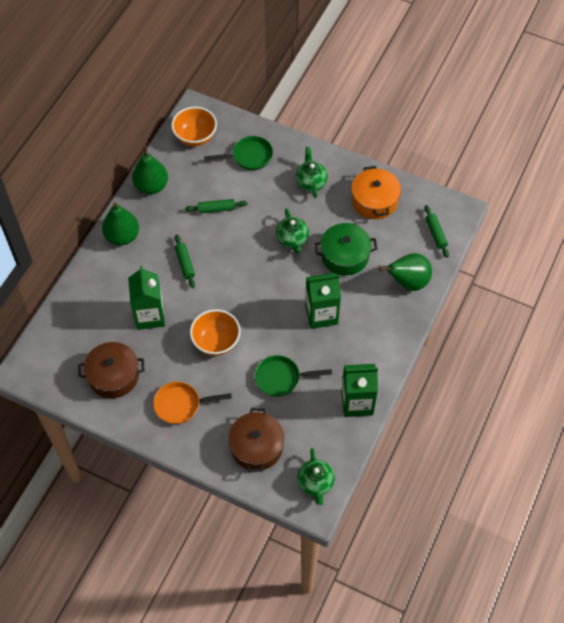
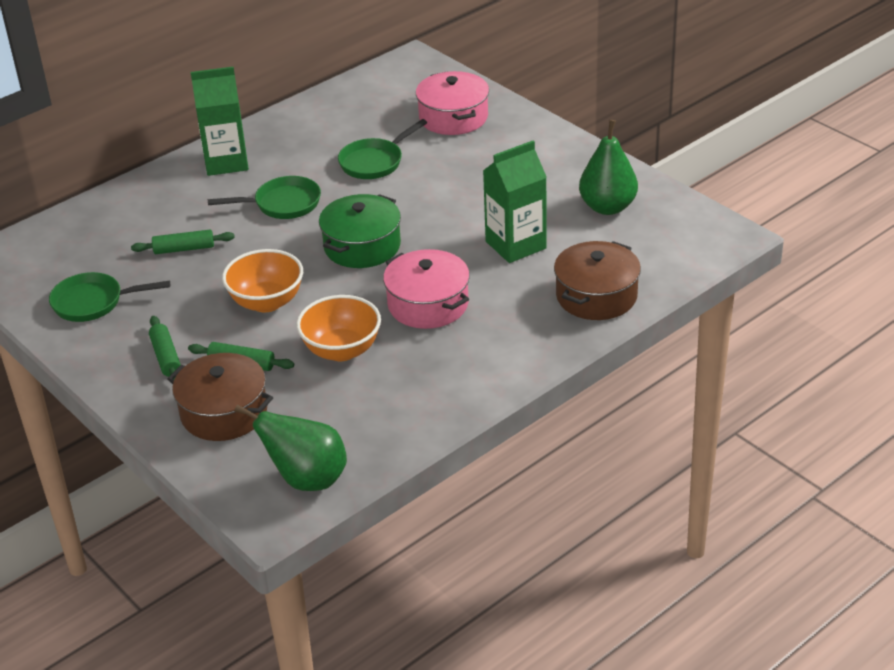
green carton: 3 -> 2
green pan: 2 -> 3
green pear: 3 -> 2
green teapot: 3 -> 0
orange pan: 1 -> 0
orange pot: 1 -> 0
pink pot: 0 -> 2

